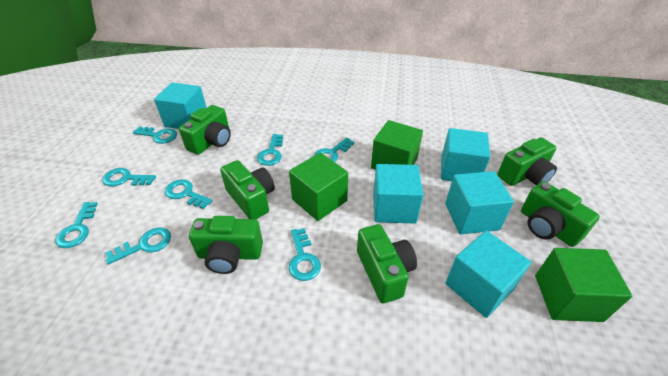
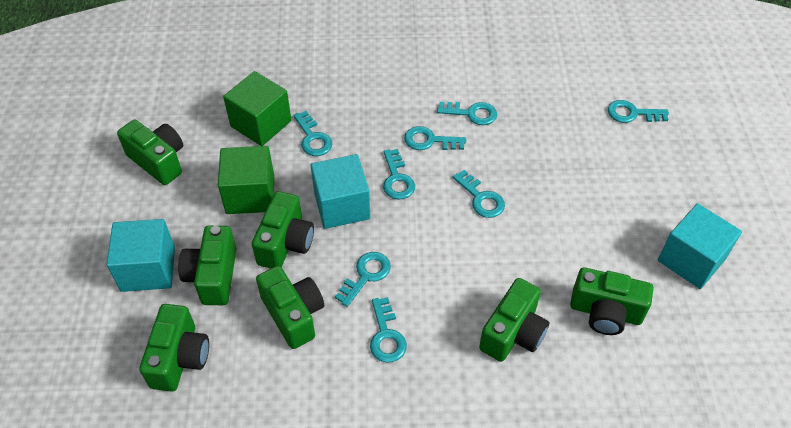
green camera: 6 -> 7
green cube: 3 -> 2
turquoise cube: 5 -> 3

